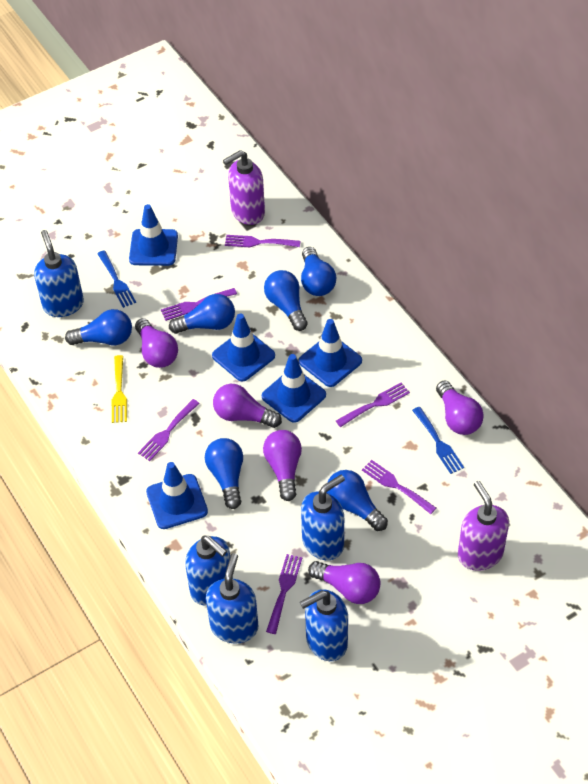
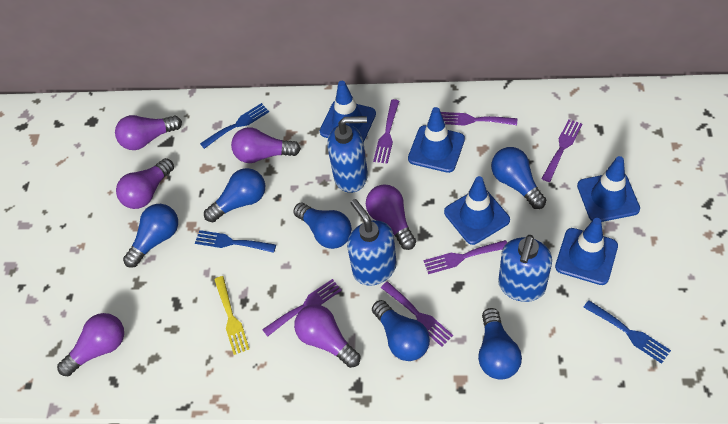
blue fork: 2 -> 3
blue soap dispenser: 5 -> 3
purple light bulb: 5 -> 6
purple soap dispenser: 2 -> 0

